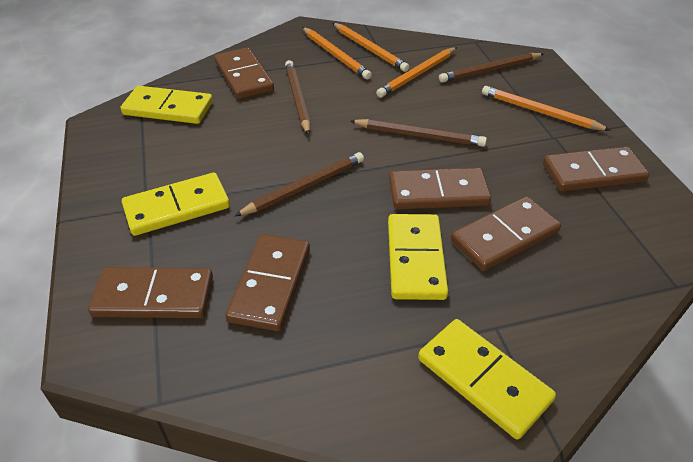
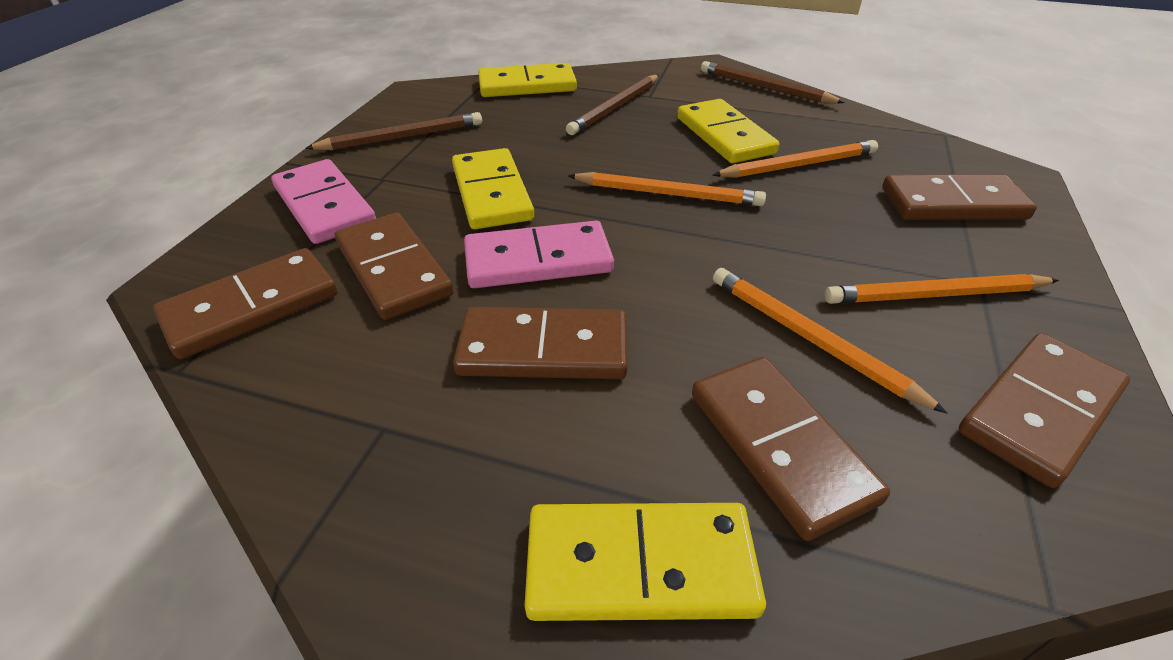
brown pencil: 4 -> 3
pink domino: 0 -> 2

